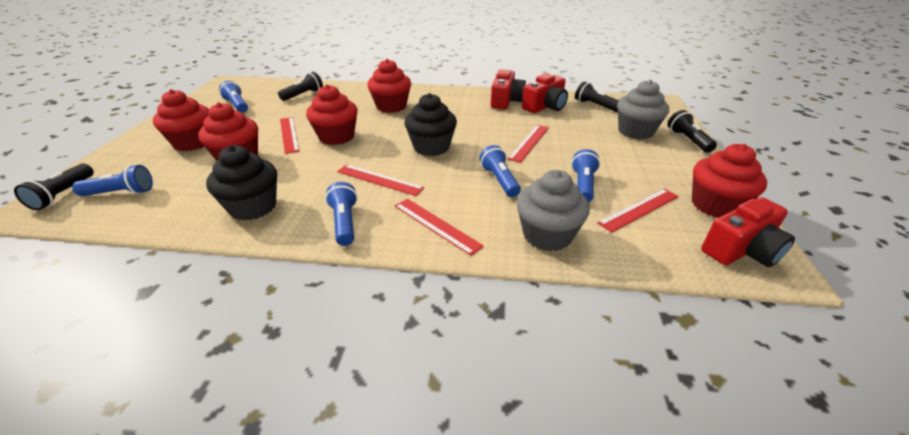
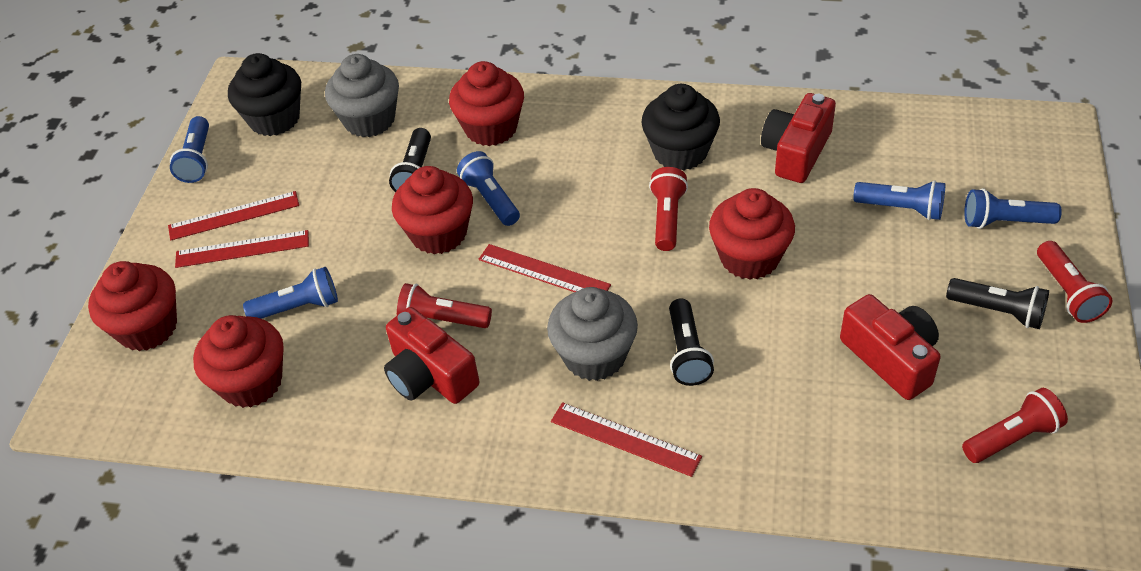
black flashlight: 4 -> 3
red flashlight: 0 -> 4
red ruler: 5 -> 4

